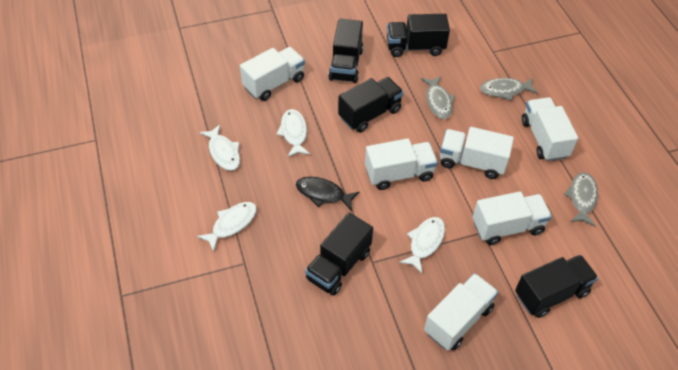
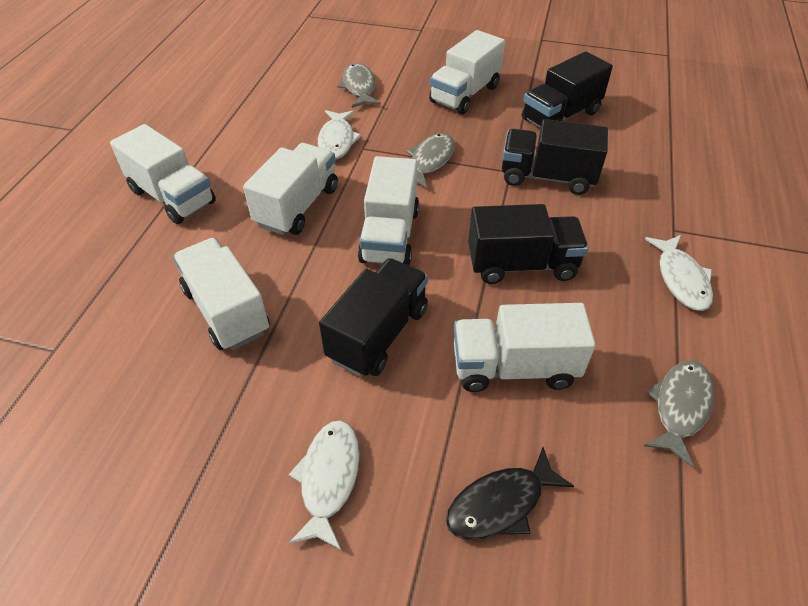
black truck: 5 -> 4
white fish: 4 -> 3

